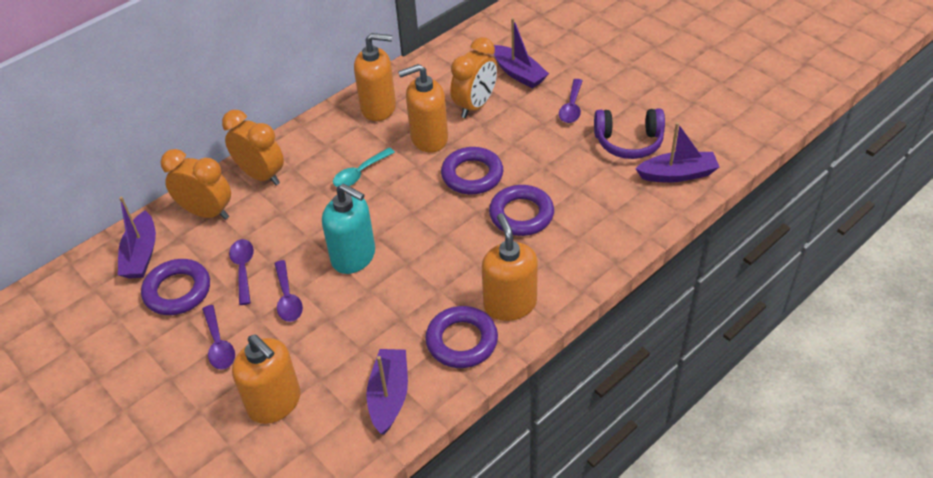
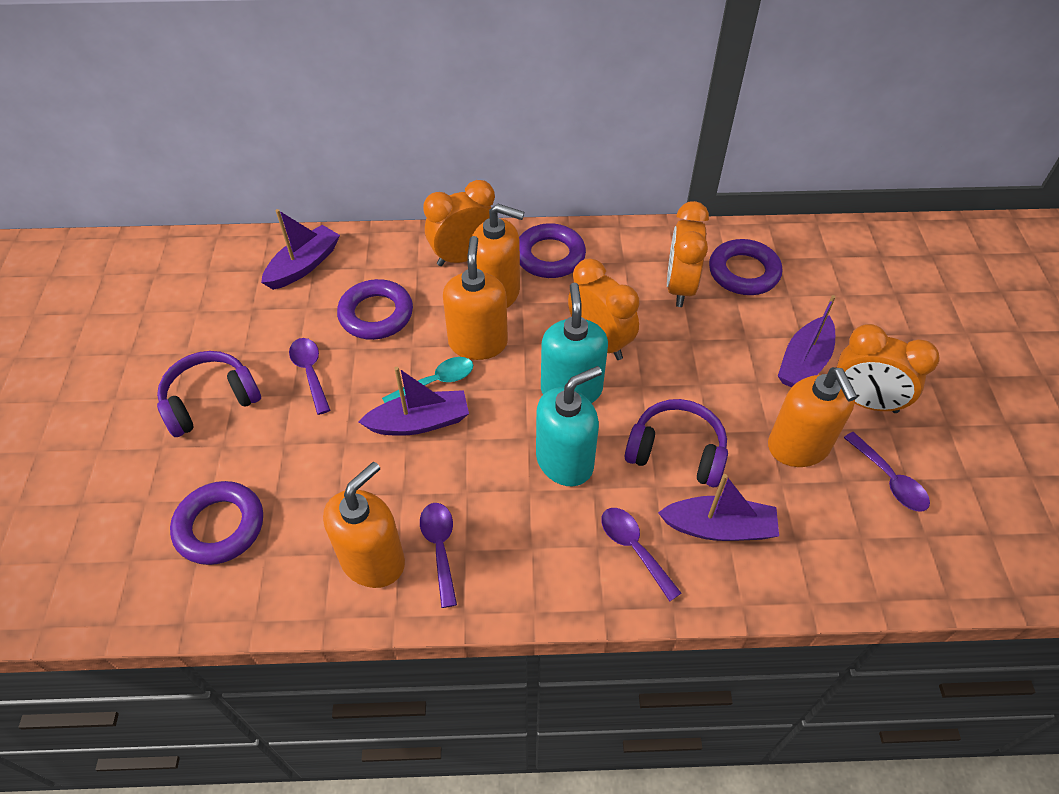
orange clock: 3 -> 4
purple headphones: 1 -> 2
turquoise soap dispenser: 1 -> 2

